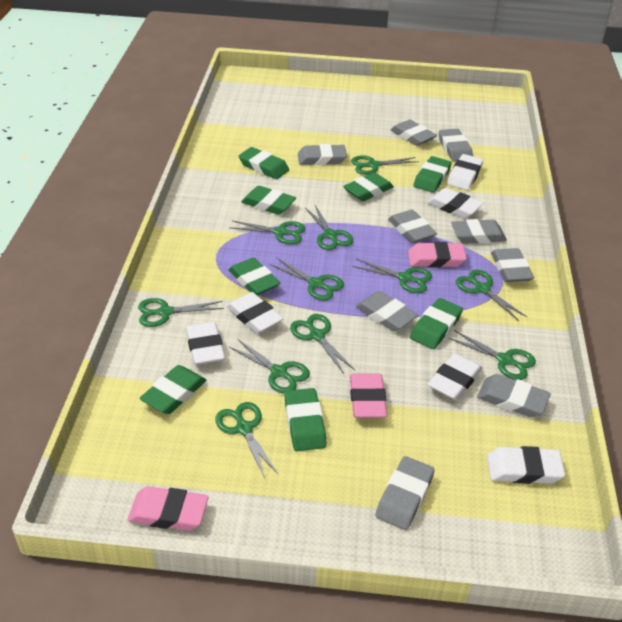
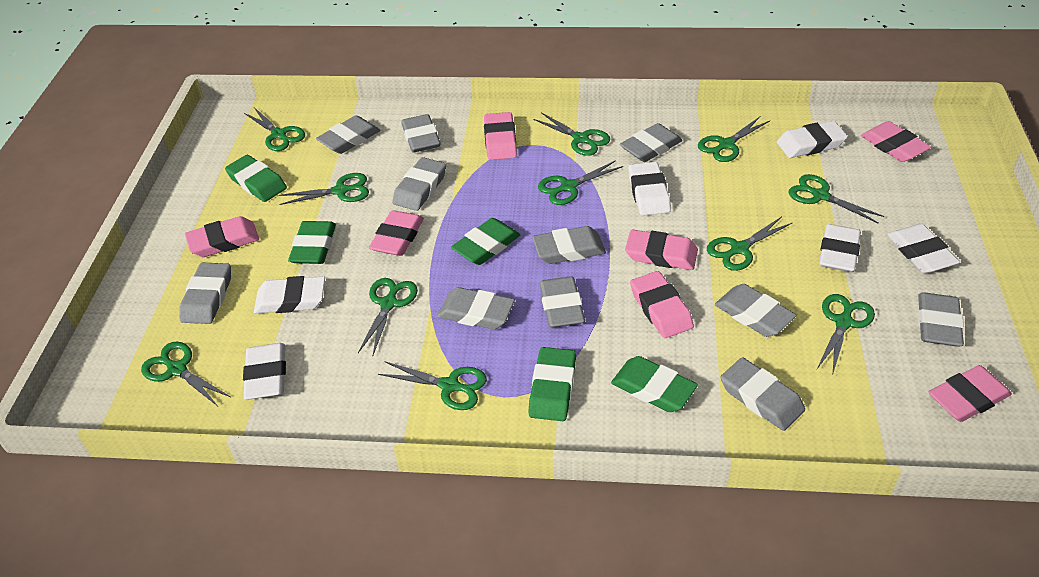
green eraser: 8 -> 5
grey eraser: 9 -> 11
pink eraser: 3 -> 7

